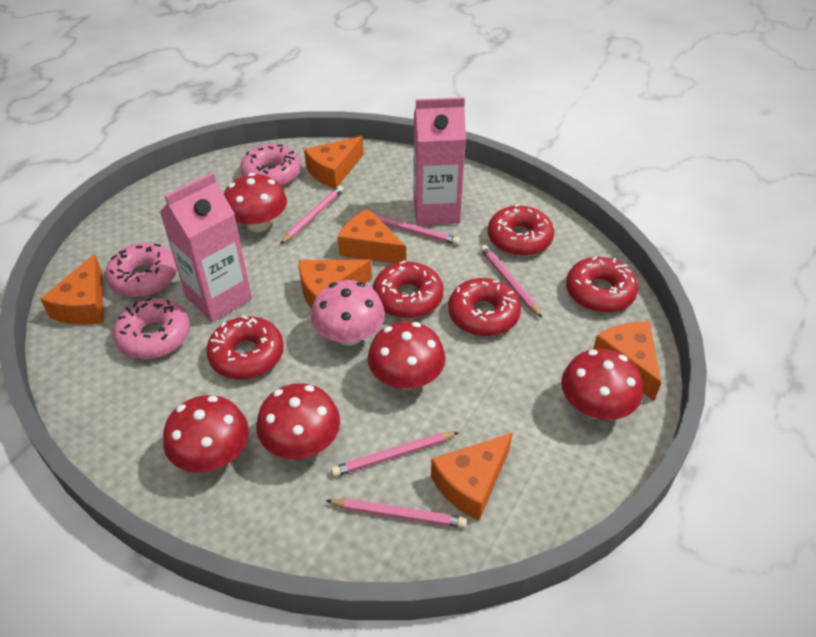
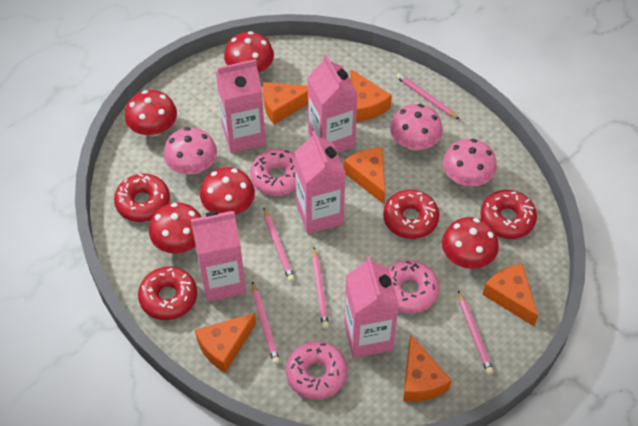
pink carton: 2 -> 5
pink mushroom: 1 -> 3
red donut: 5 -> 4

